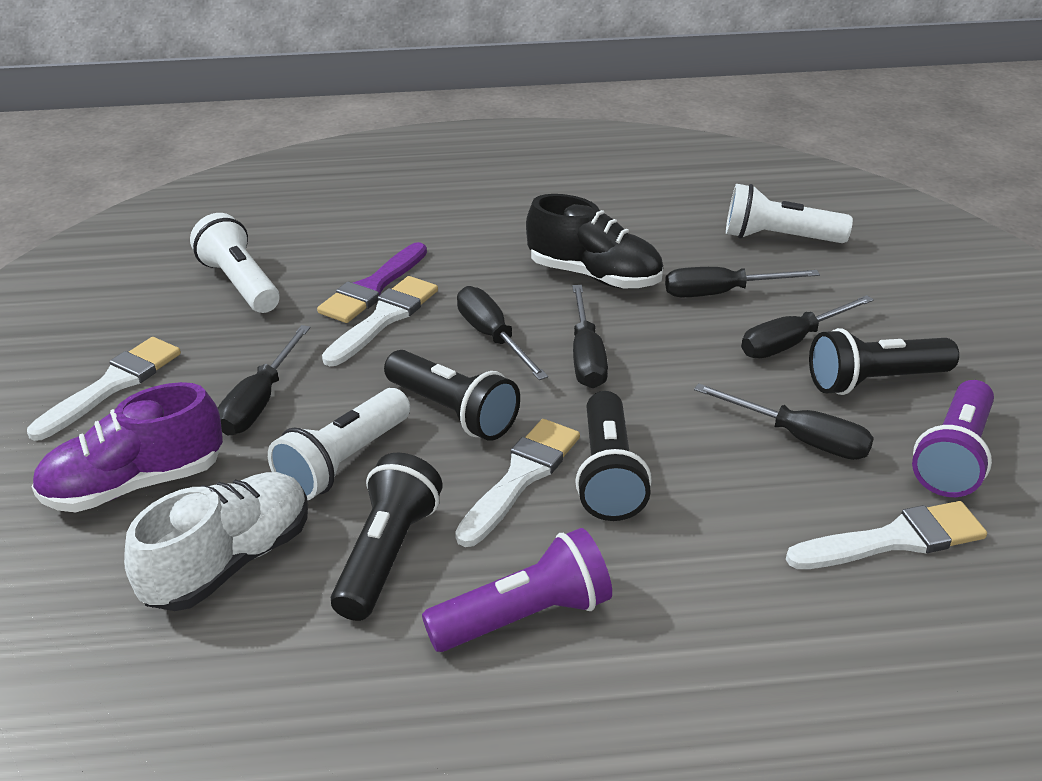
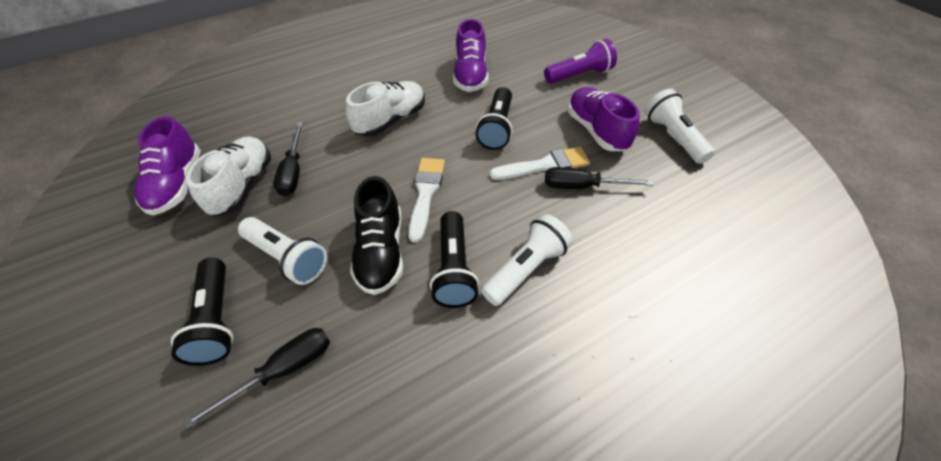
black flashlight: 4 -> 3
black screwdriver: 6 -> 3
purple brush: 1 -> 0
purple flashlight: 2 -> 1
purple shoe: 1 -> 3
white brush: 4 -> 2
white shoe: 1 -> 2

